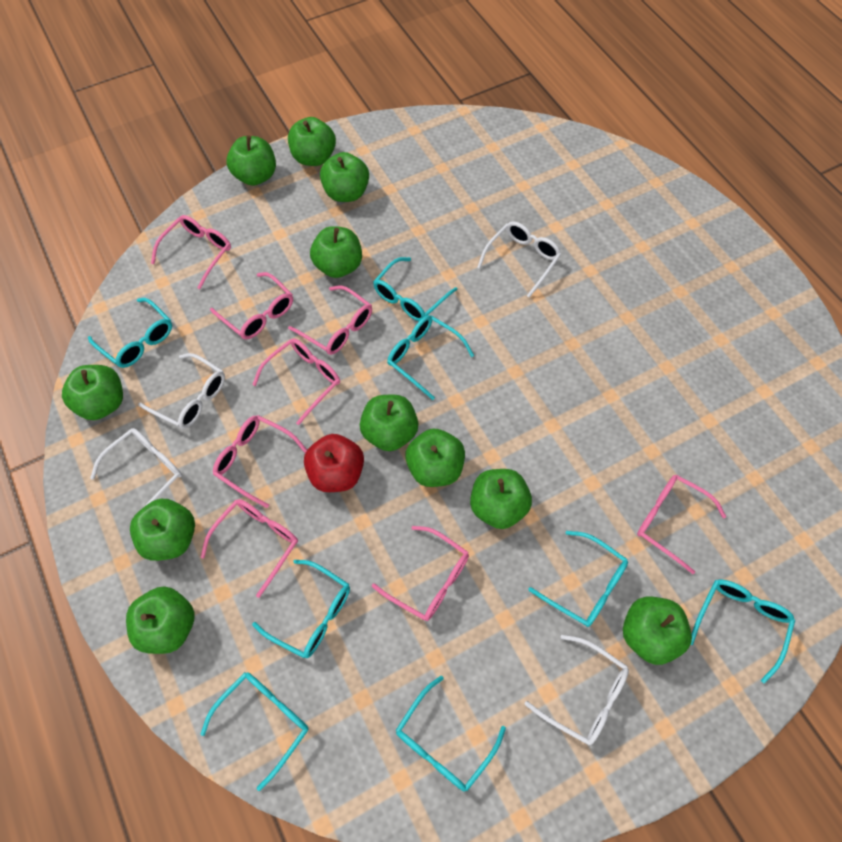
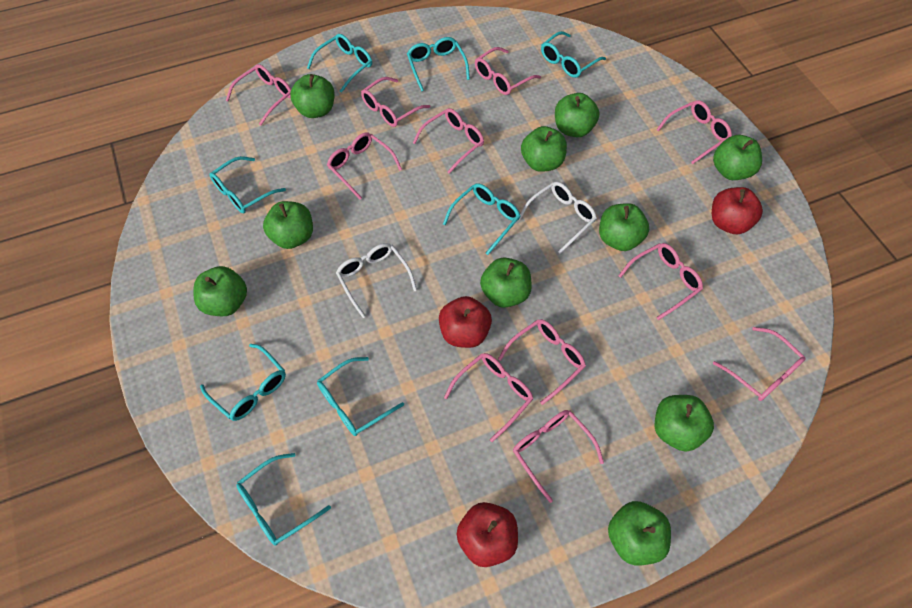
green apple: 11 -> 10
pink glasses: 8 -> 11
red apple: 1 -> 3
white glasses: 4 -> 2

